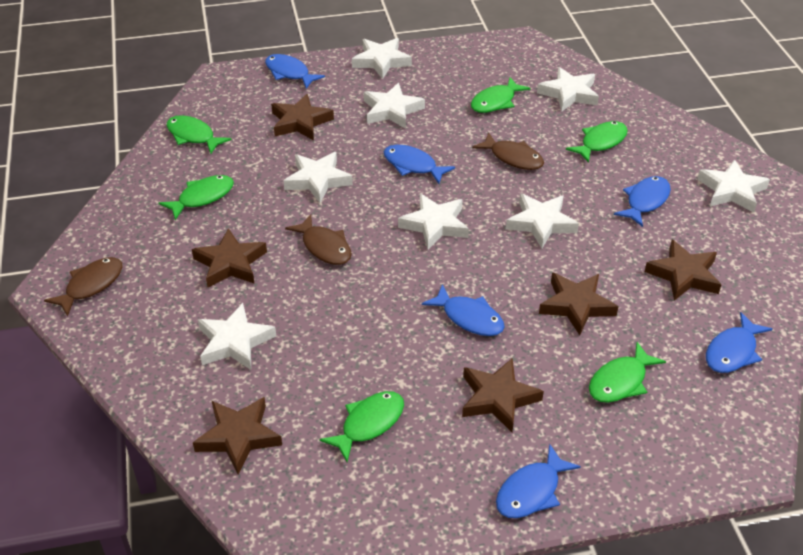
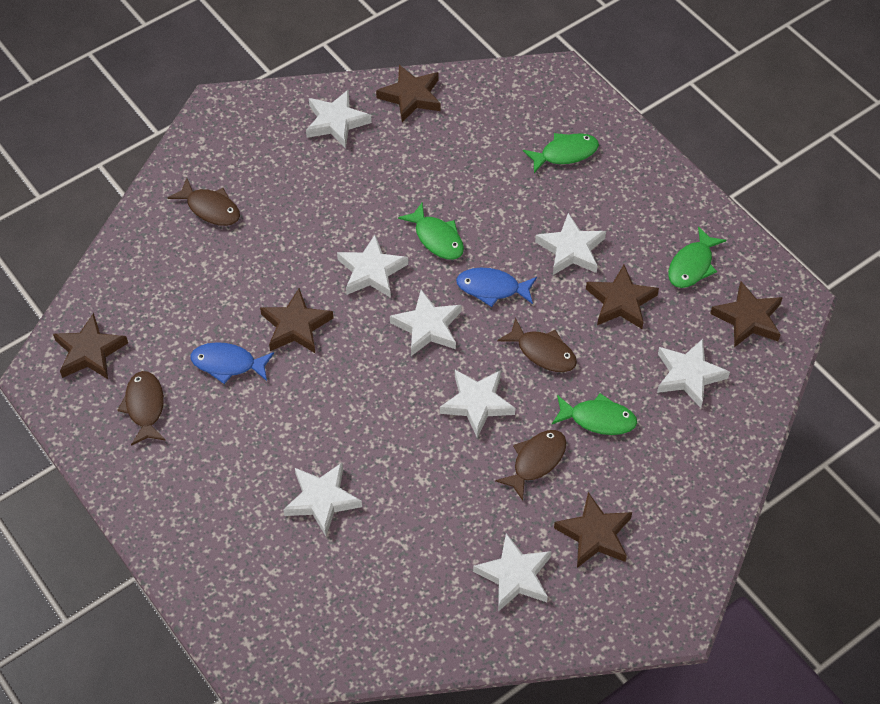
blue fish: 6 -> 2
brown fish: 3 -> 4
green fish: 6 -> 4

